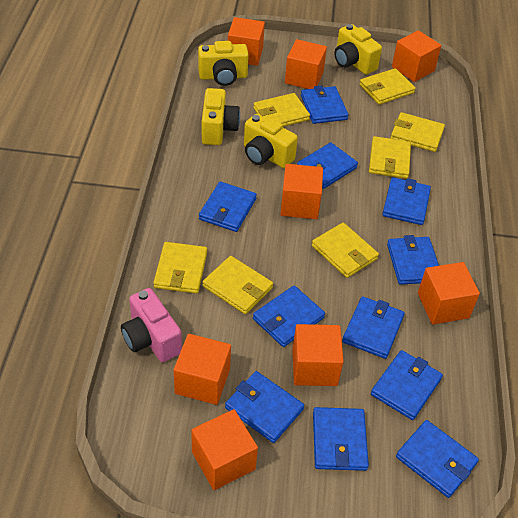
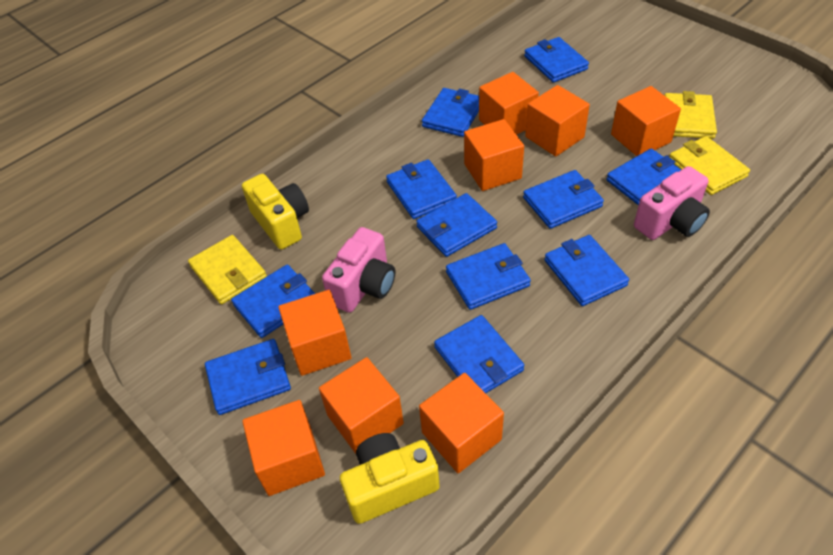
pink camera: 1 -> 2
yellow camera: 4 -> 2
yellow wallet: 7 -> 3

